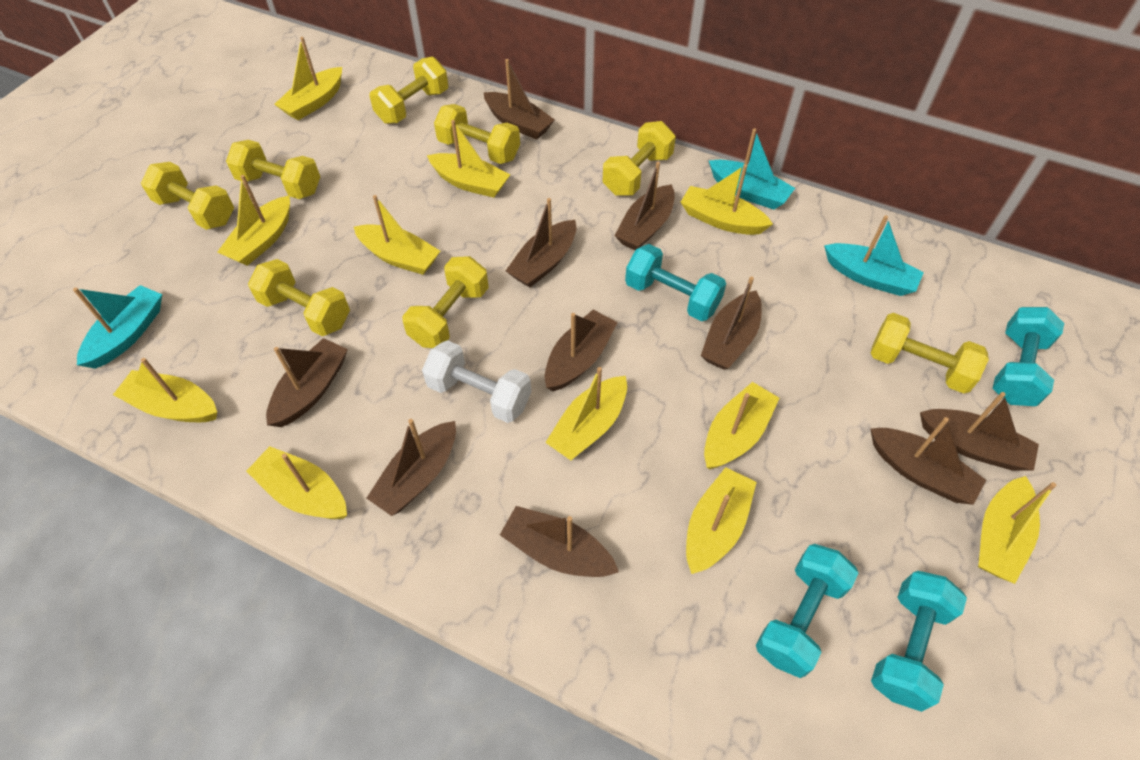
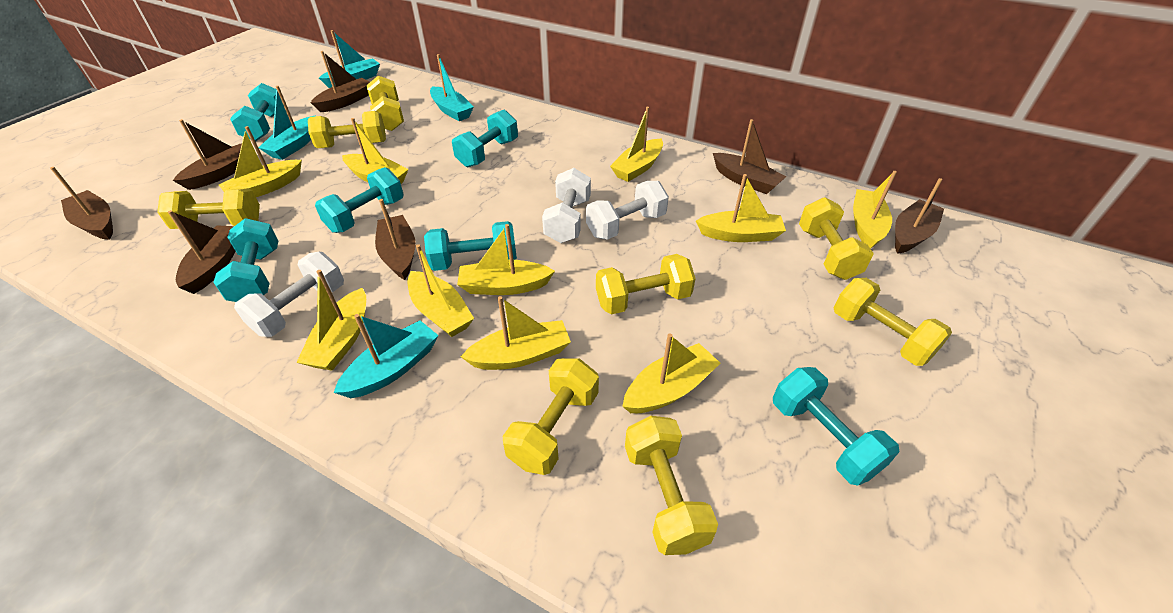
brown boat: 10 -> 7
turquoise boat: 3 -> 4
turquoise dumbbell: 4 -> 6
white dumbbell: 1 -> 3
yellow boat: 11 -> 10

